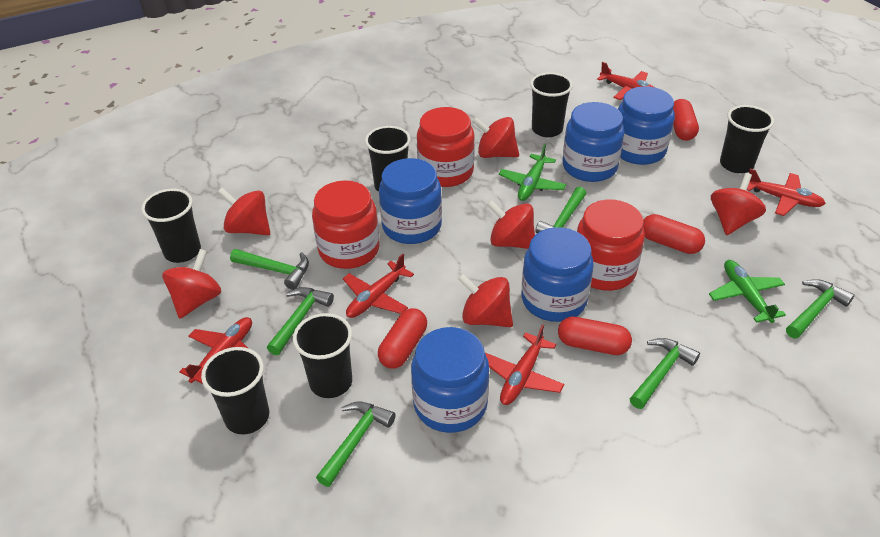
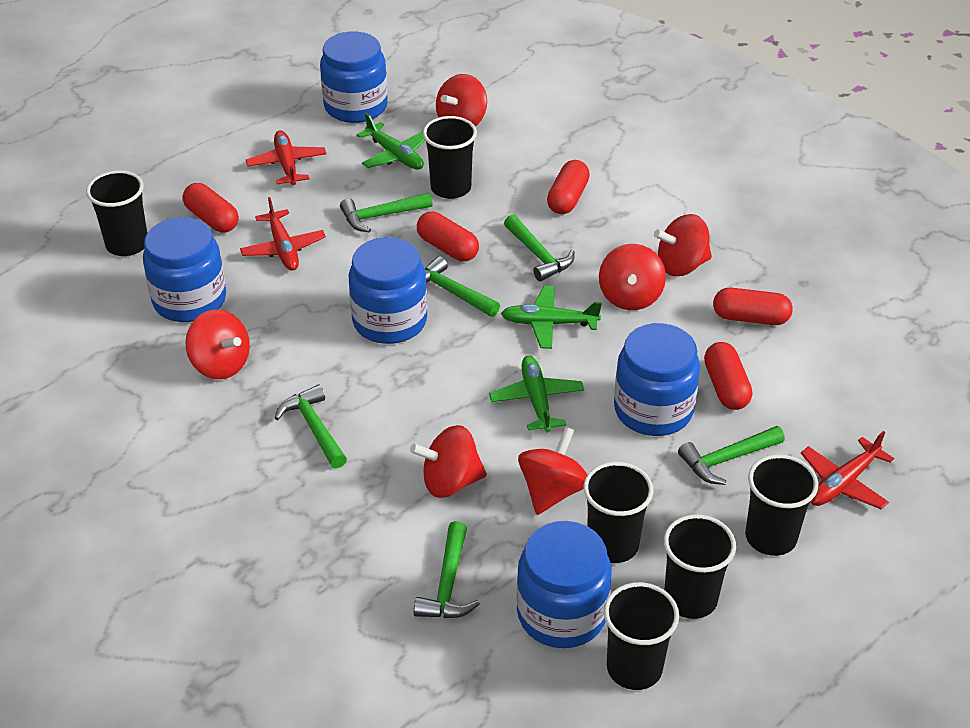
green plane: 2 -> 3
red capsule: 4 -> 5
red jar: 3 -> 0
red plane: 5 -> 3

